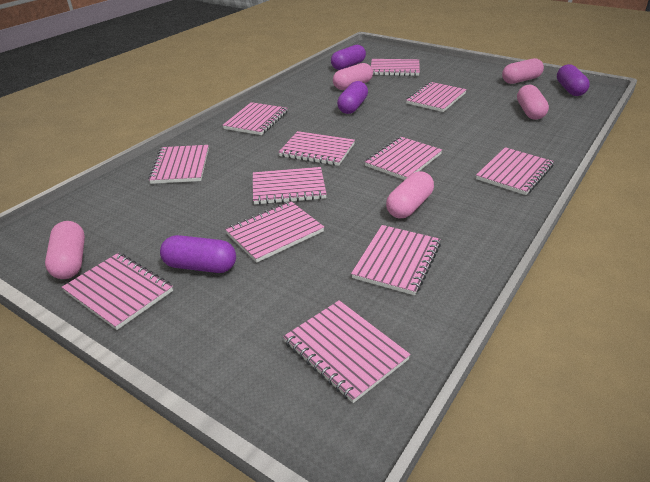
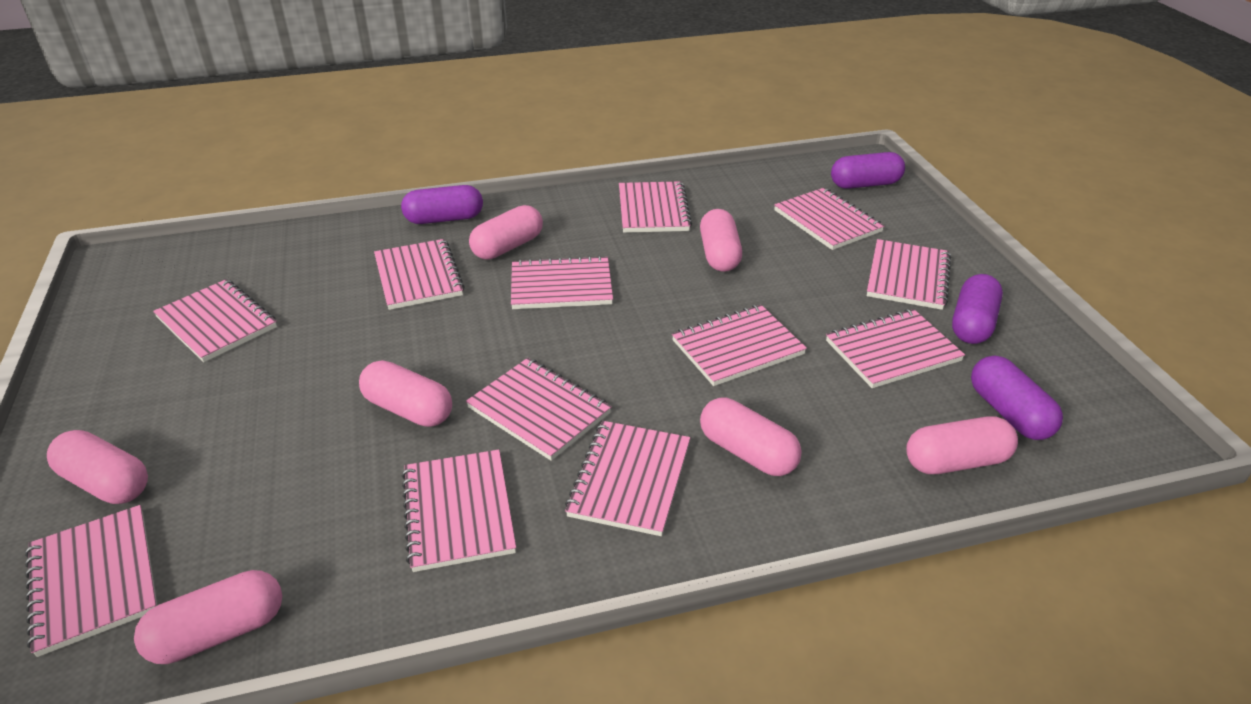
pink capsule: 5 -> 7

